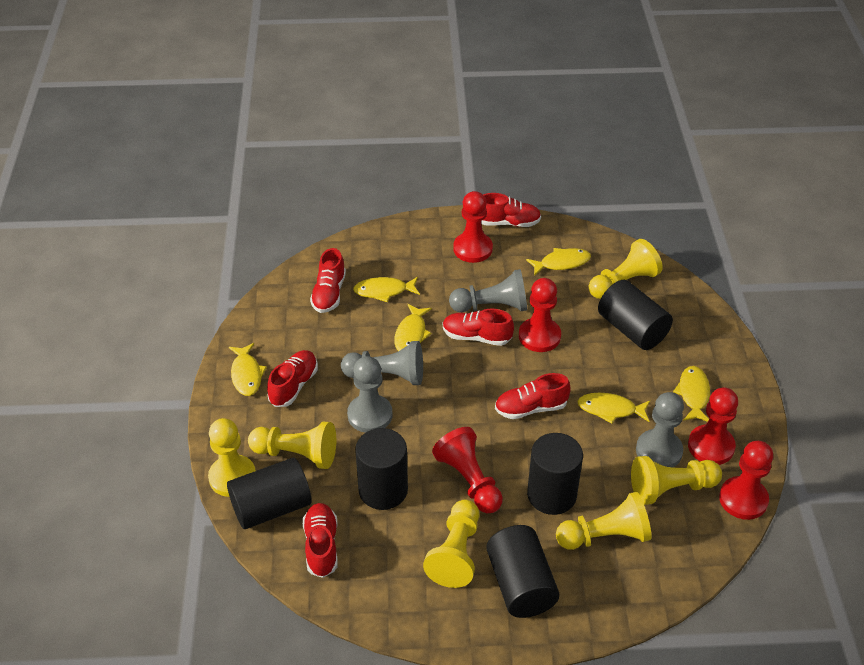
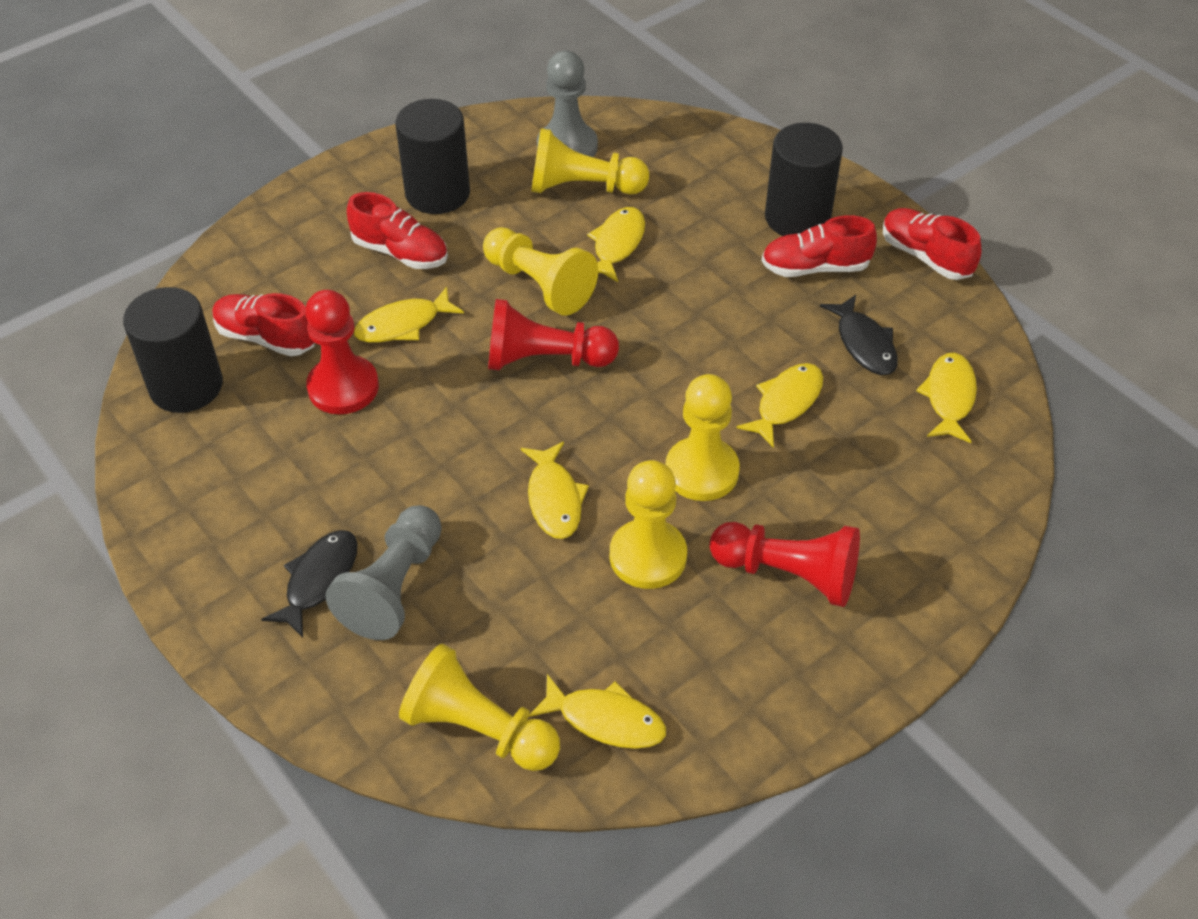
black cylinder: 5 -> 3
black fish: 0 -> 2
grey pawn: 4 -> 2
red pawn: 5 -> 3
red shoe: 6 -> 4
yellow pawn: 6 -> 5

